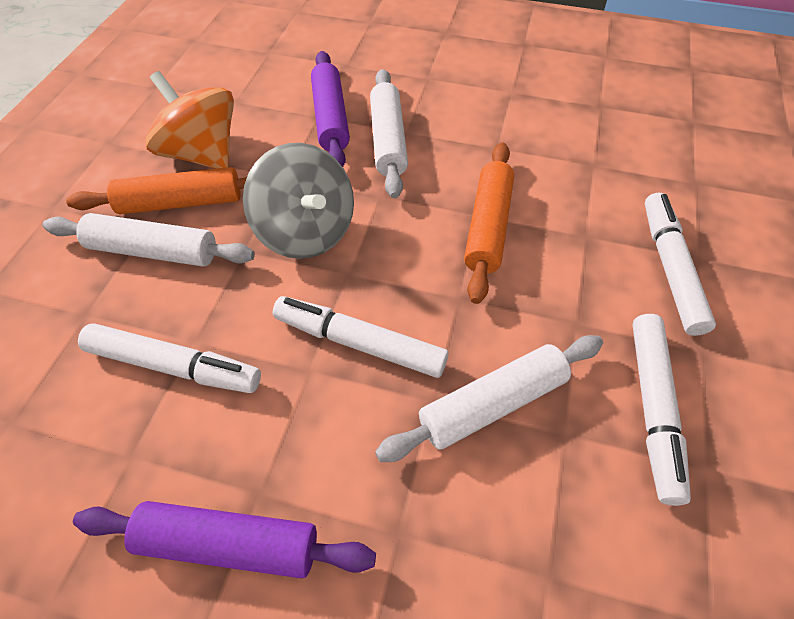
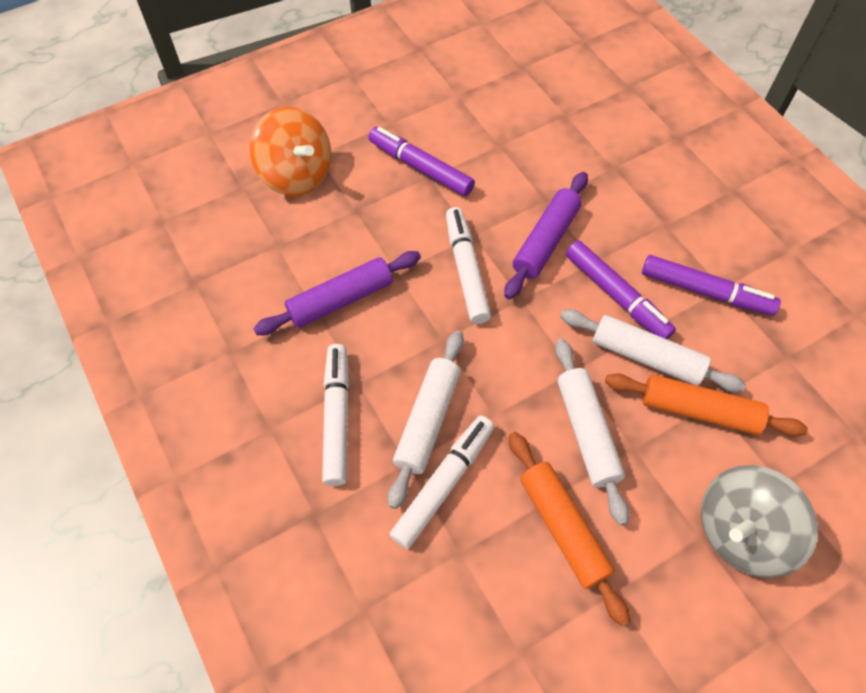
purple marker: 0 -> 3
white marker: 4 -> 3

